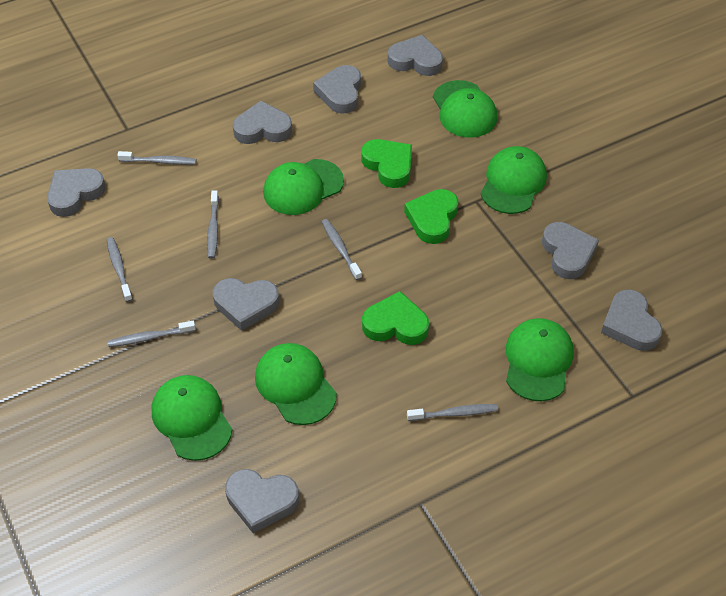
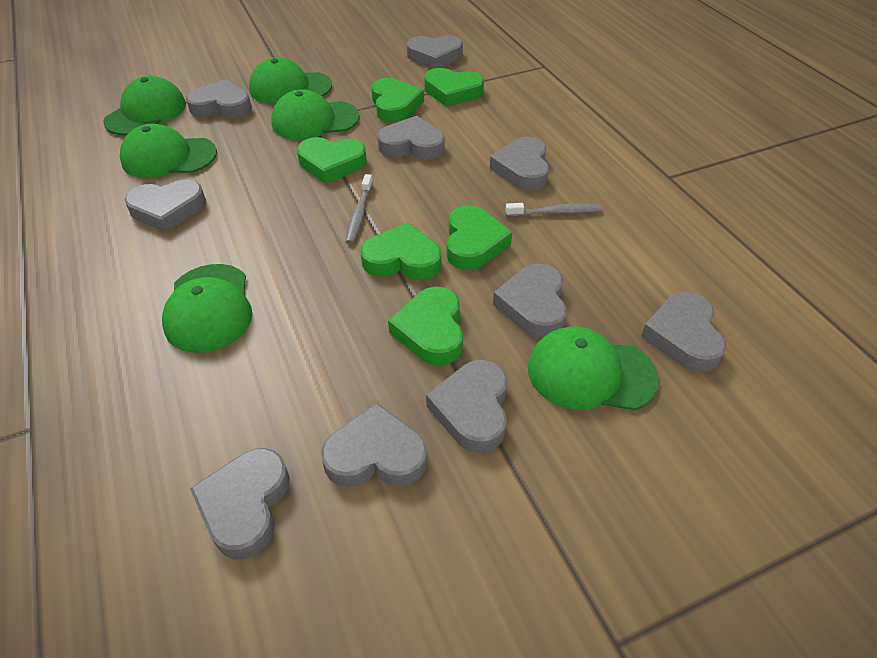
green heart: 3 -> 6
grey heart: 8 -> 10
grey toothbrush: 6 -> 2

